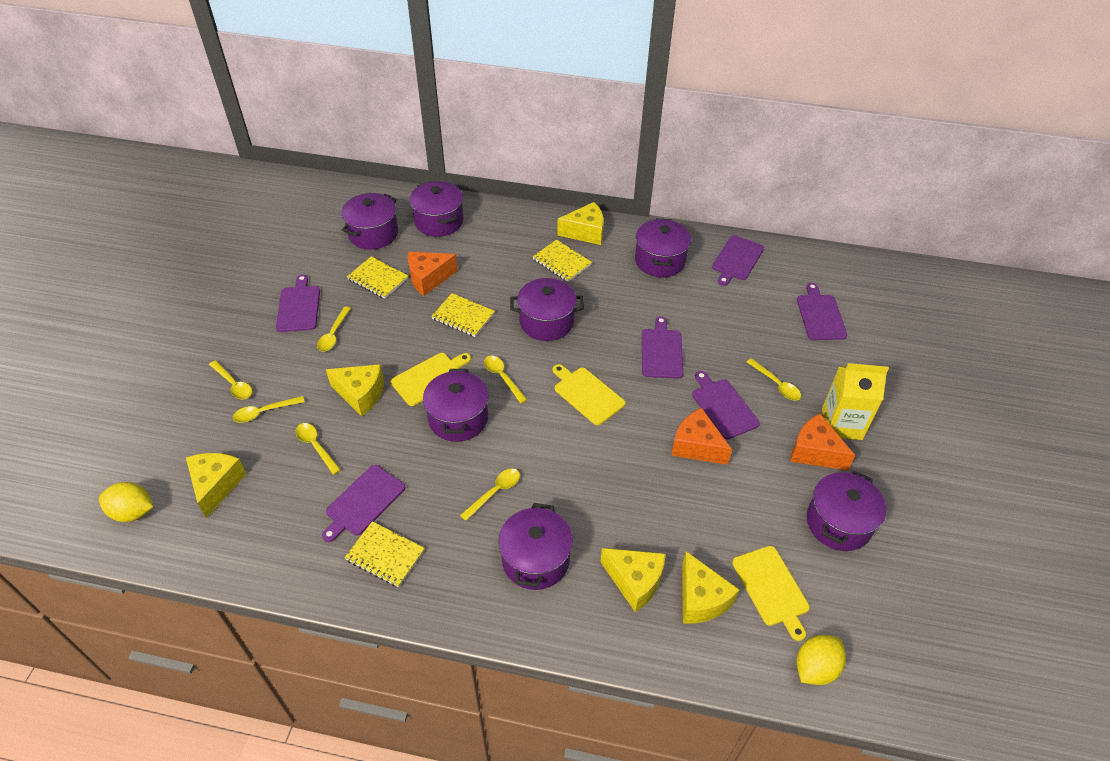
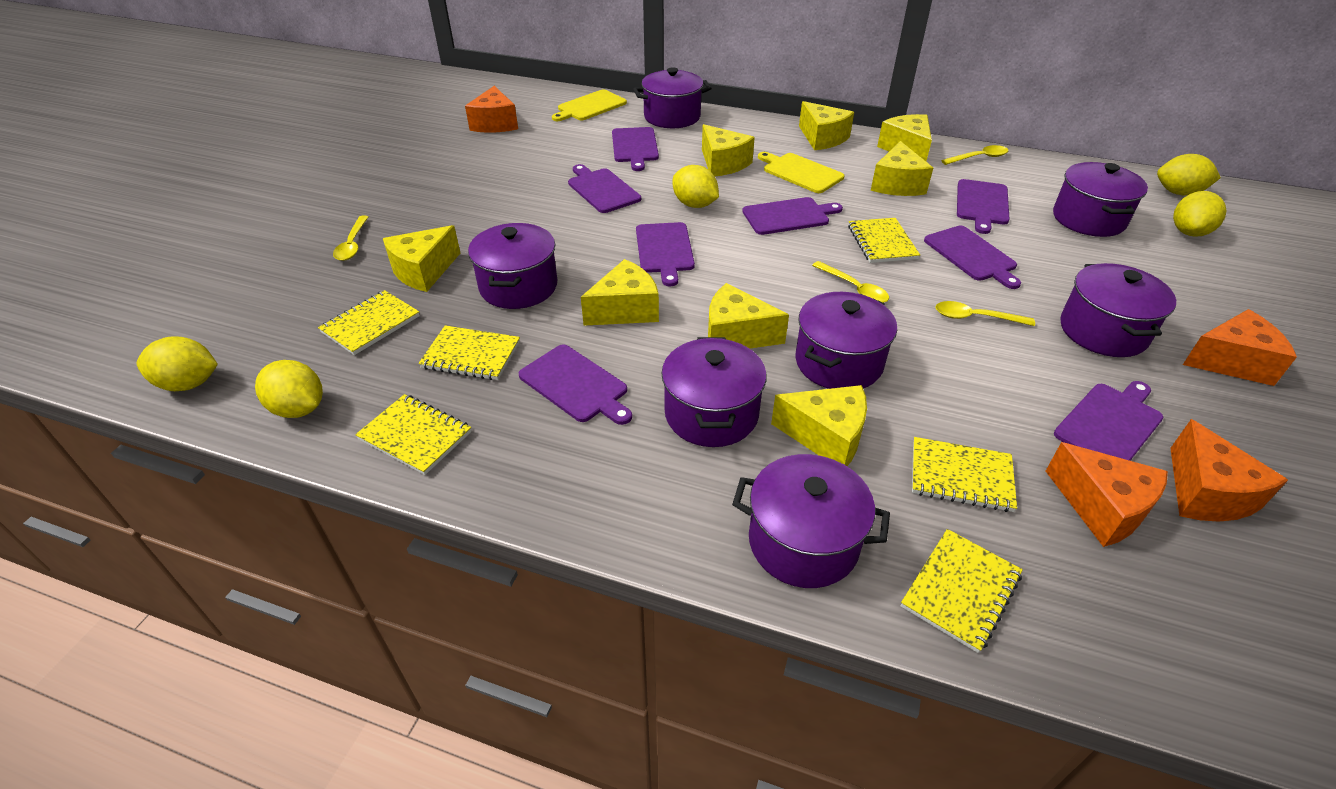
orange cheese: 3 -> 4
purple cutting board: 6 -> 8
yellow carton: 1 -> 0
yellow cheese: 5 -> 8
yellow cutting board: 3 -> 2
yellow lemon: 2 -> 5
yellow notebook: 4 -> 6
yellow spoon: 7 -> 4

